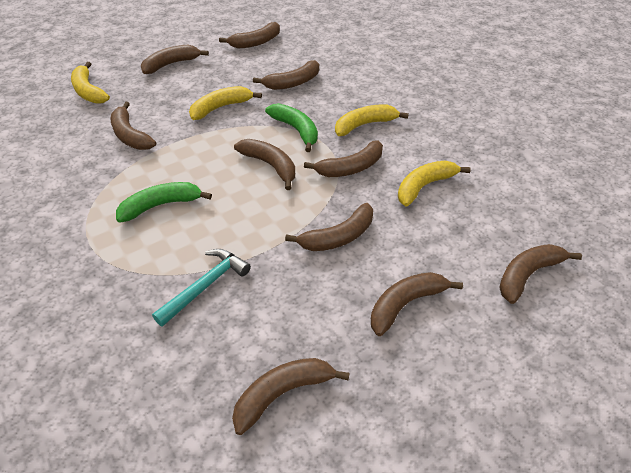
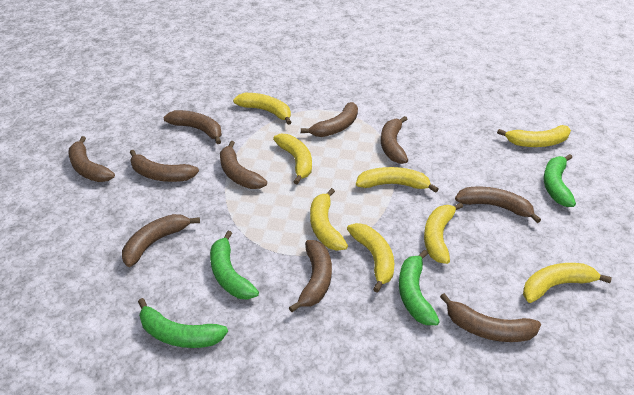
green banana: 2 -> 4
turquoise hammer: 1 -> 0
yellow banana: 4 -> 8

